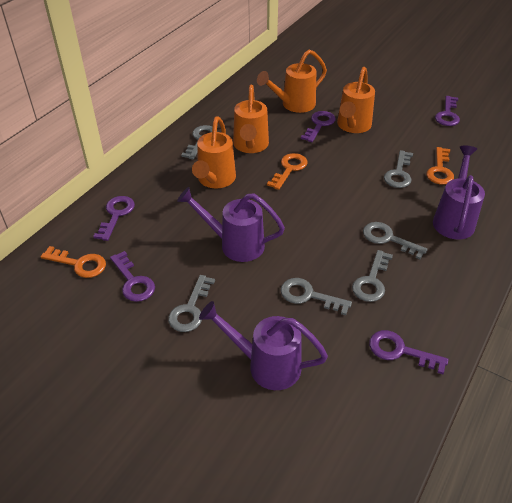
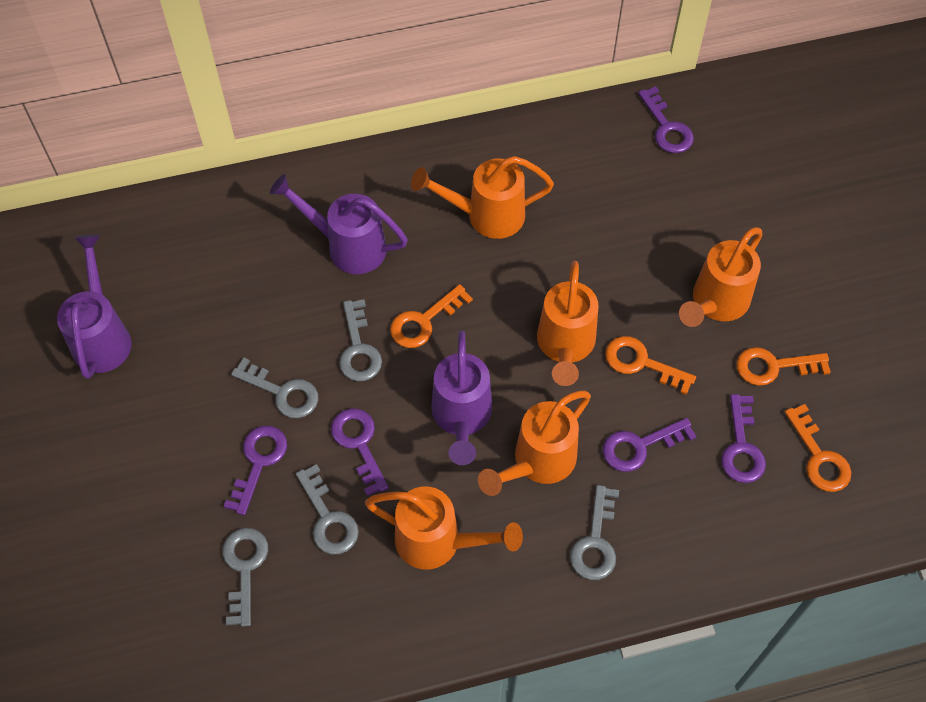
grey key: 6 -> 5
orange key: 3 -> 4
orange watering can: 4 -> 5

